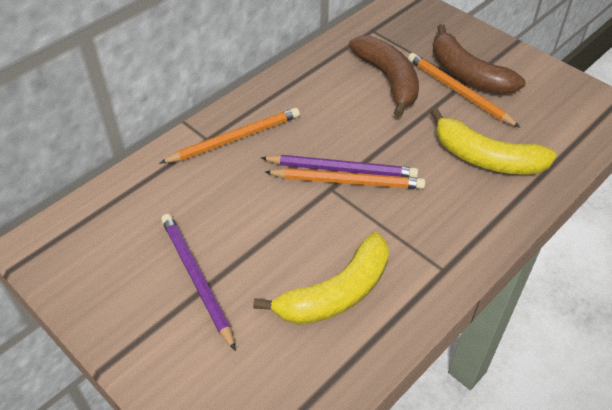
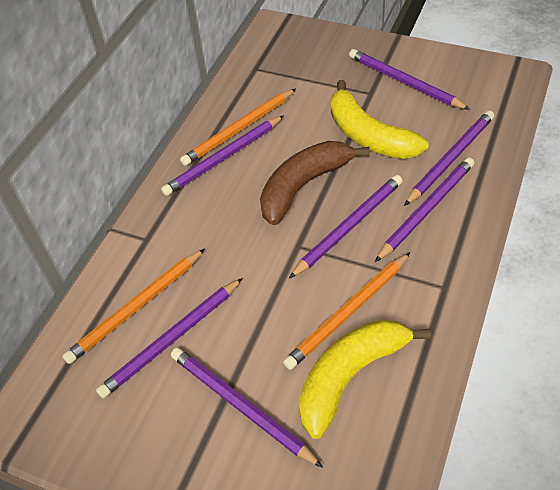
brown banana: 2 -> 1
purple pencil: 2 -> 7

